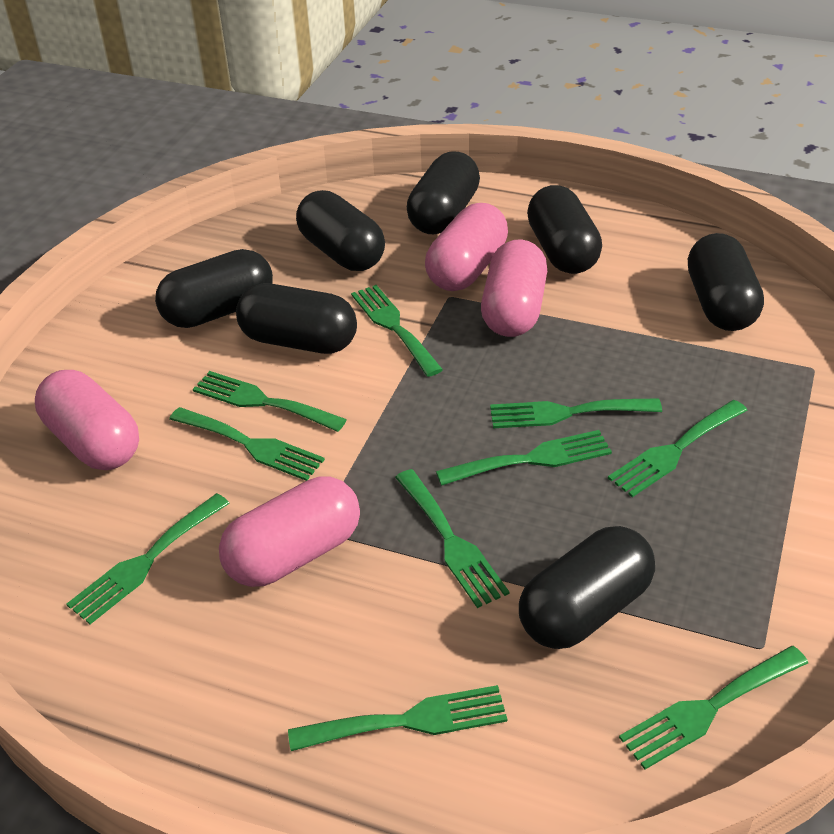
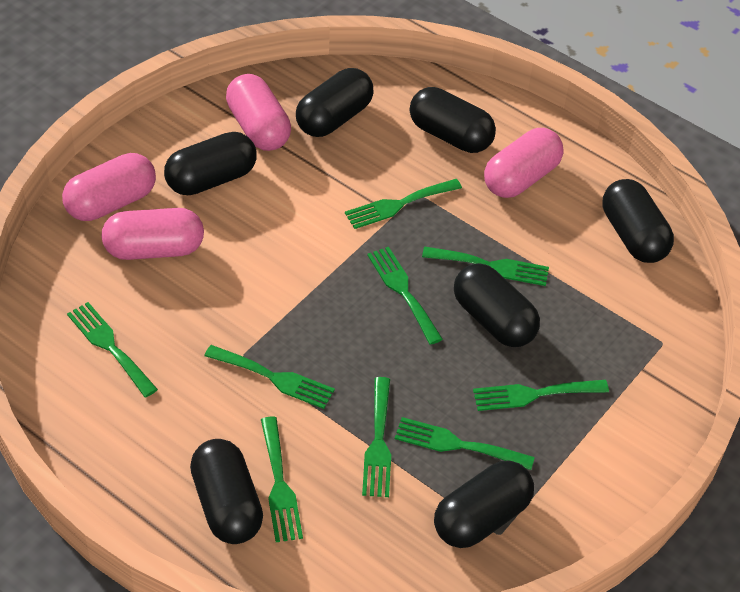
green fork: 10 -> 9

